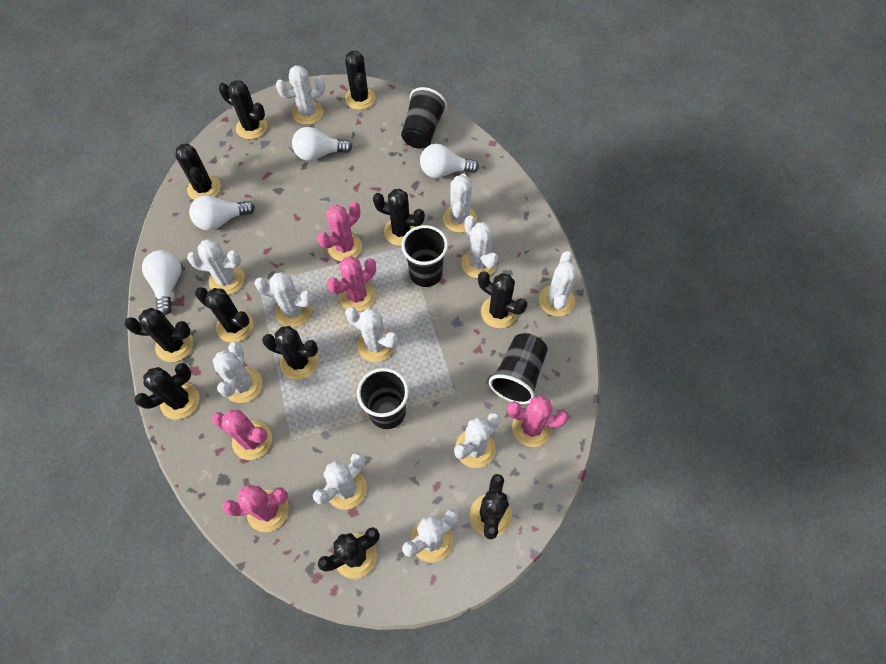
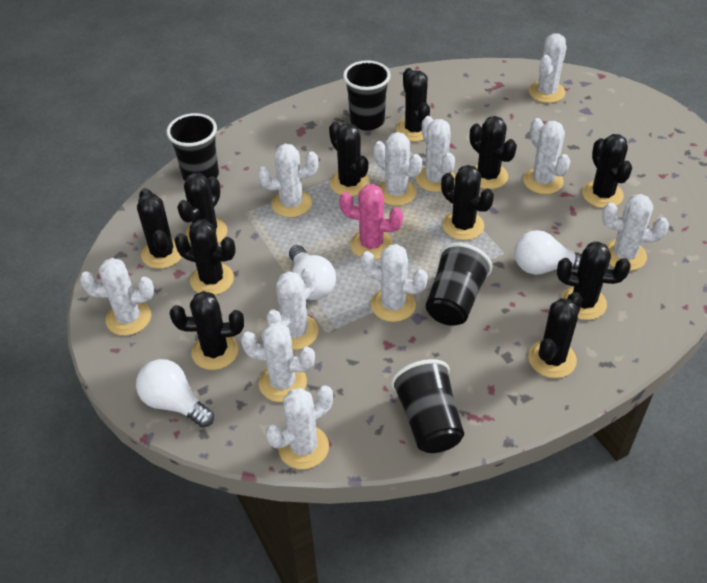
pink cactus: 5 -> 1
white light bulb: 4 -> 3

